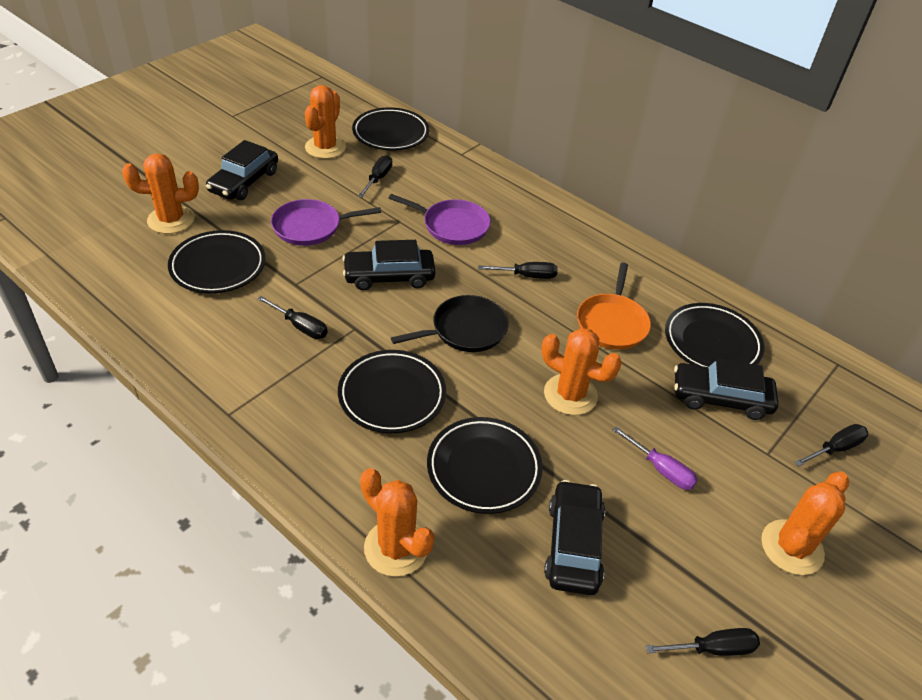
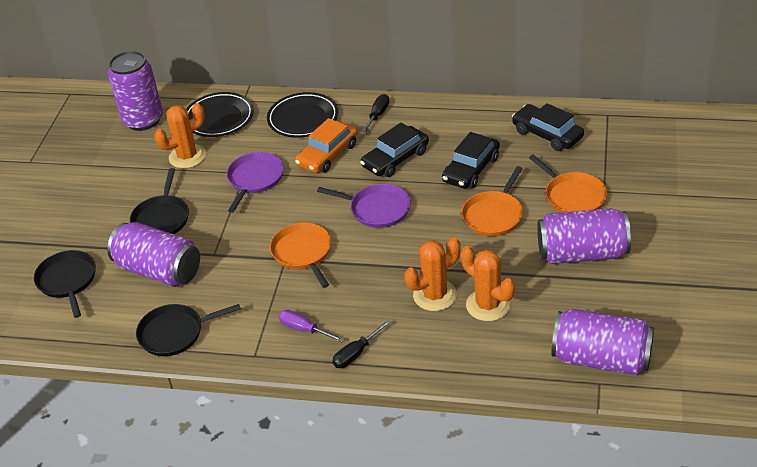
black car: 4 -> 3
black pan: 1 -> 3
black plate: 5 -> 2
black screwdriver: 5 -> 2
orange cactus: 5 -> 3
orange car: 0 -> 1
orange pan: 1 -> 3
purple can: 0 -> 4

